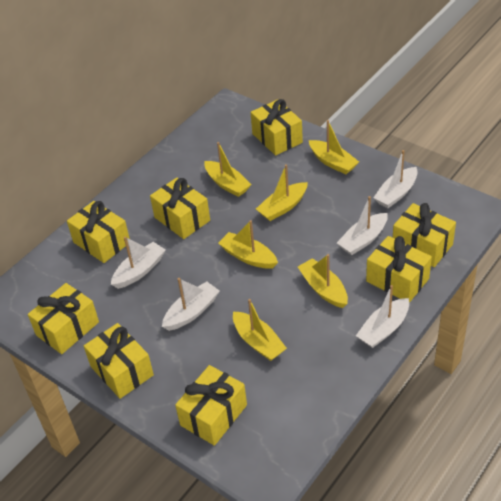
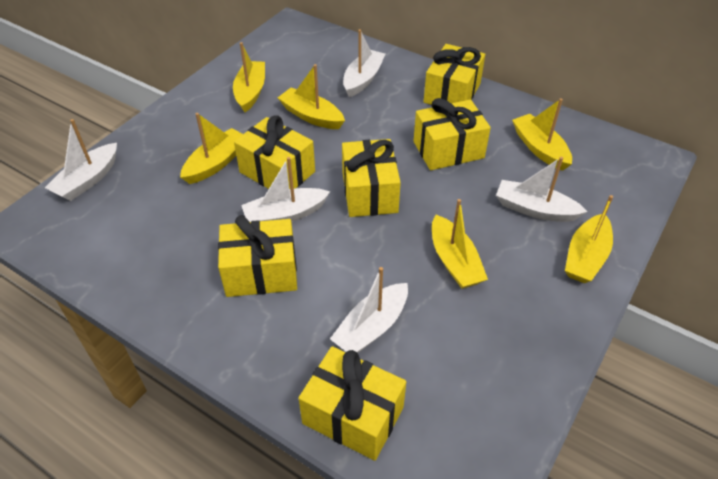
yellow gift: 8 -> 6

